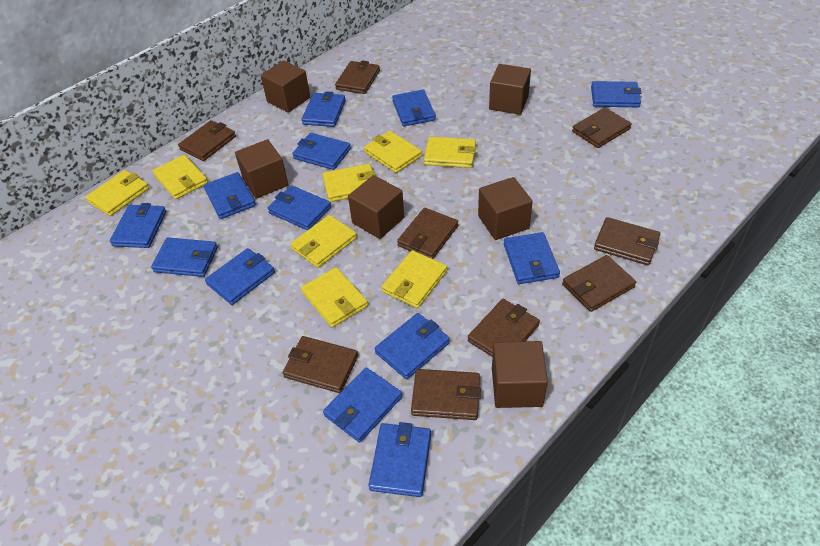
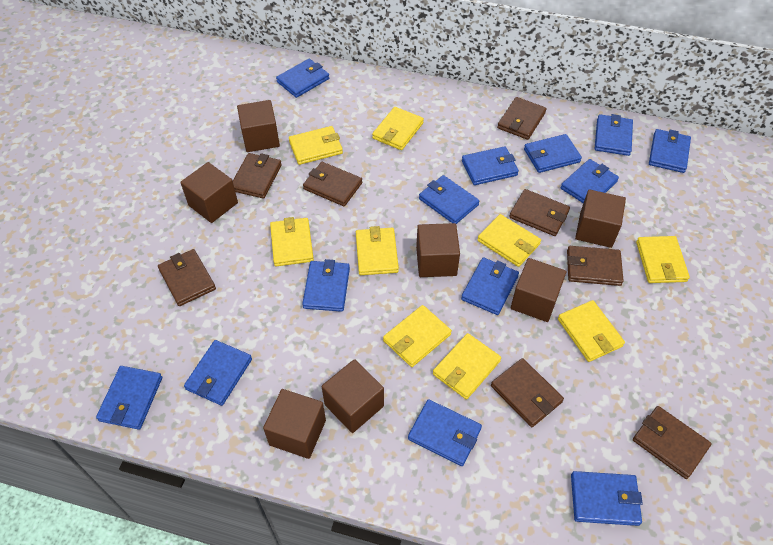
brown cube: 6 -> 7
brown wallet: 9 -> 8
yellow wallet: 8 -> 9

